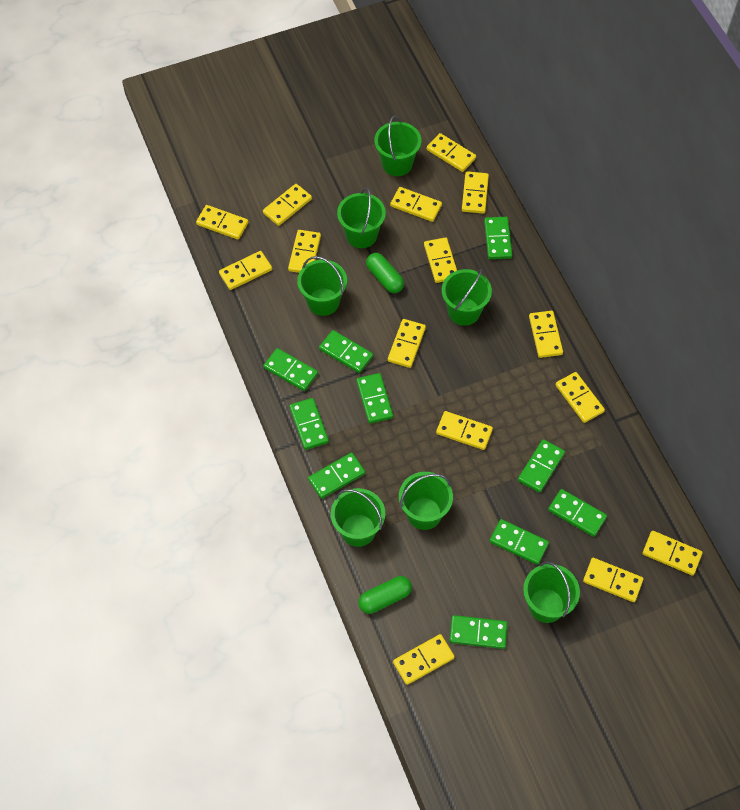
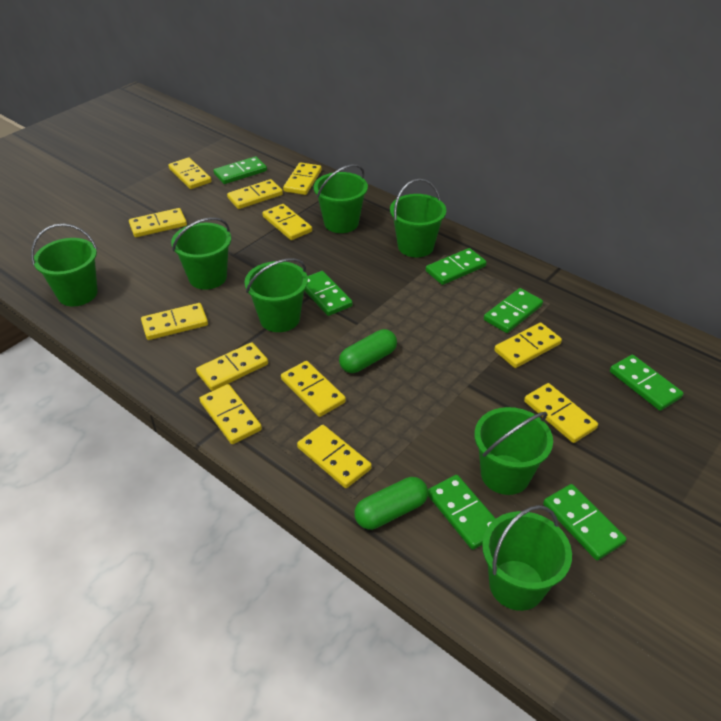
green domino: 10 -> 7
yellow domino: 15 -> 12

